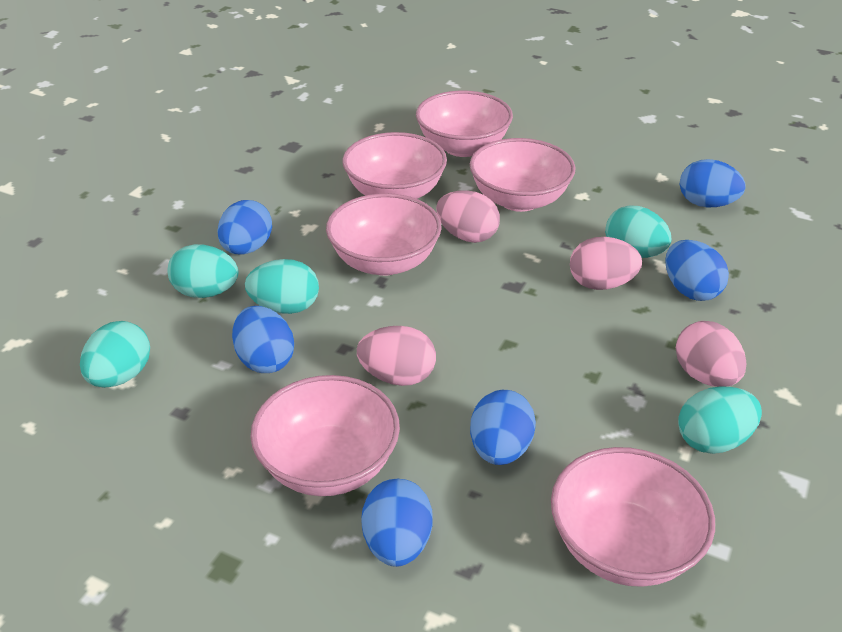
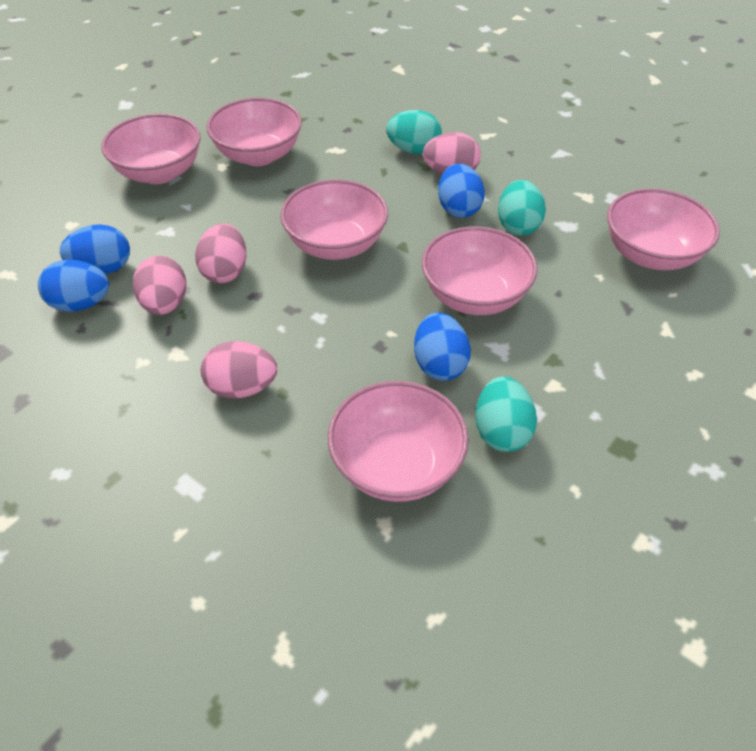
blue egg: 6 -> 4
turquoise egg: 5 -> 3

